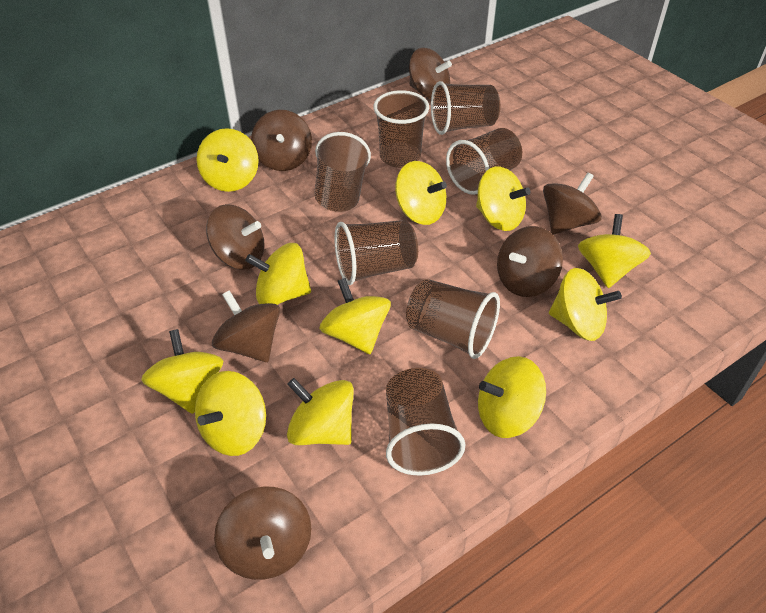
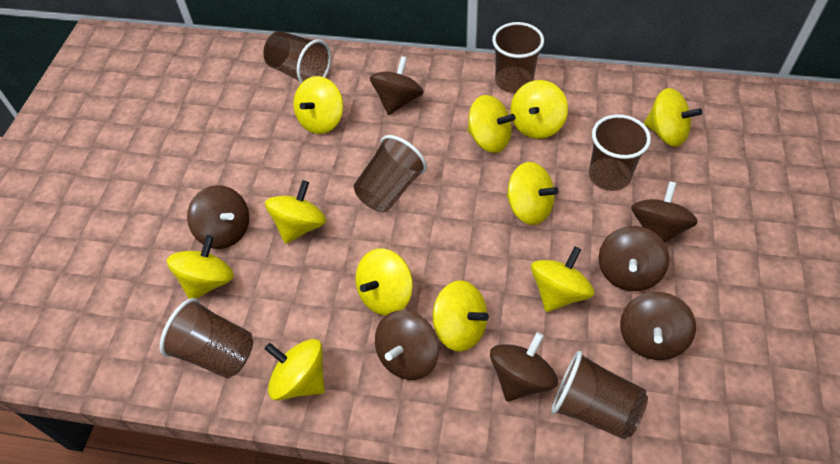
brown cup: 7 -> 6

